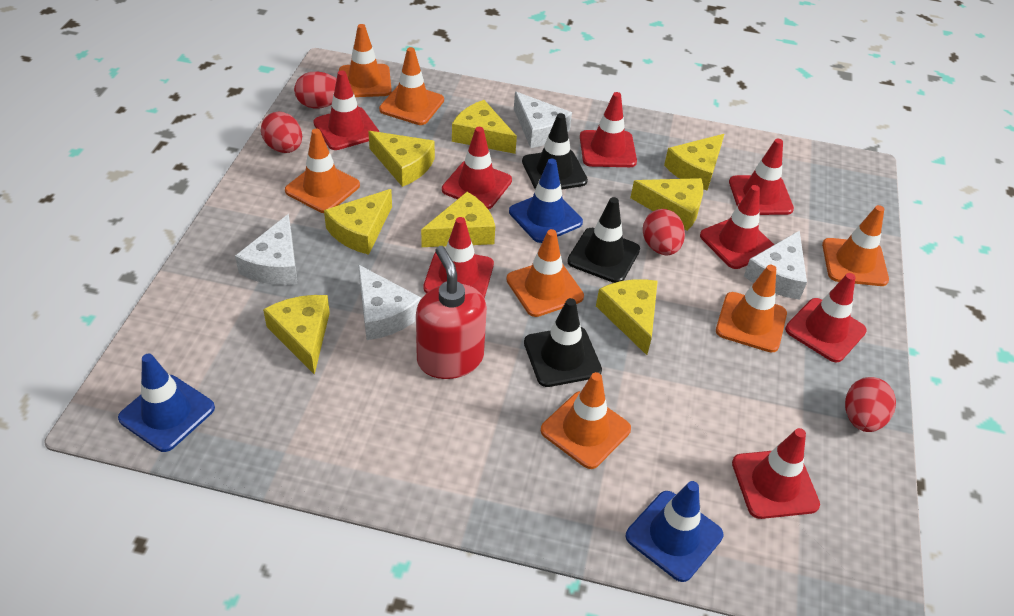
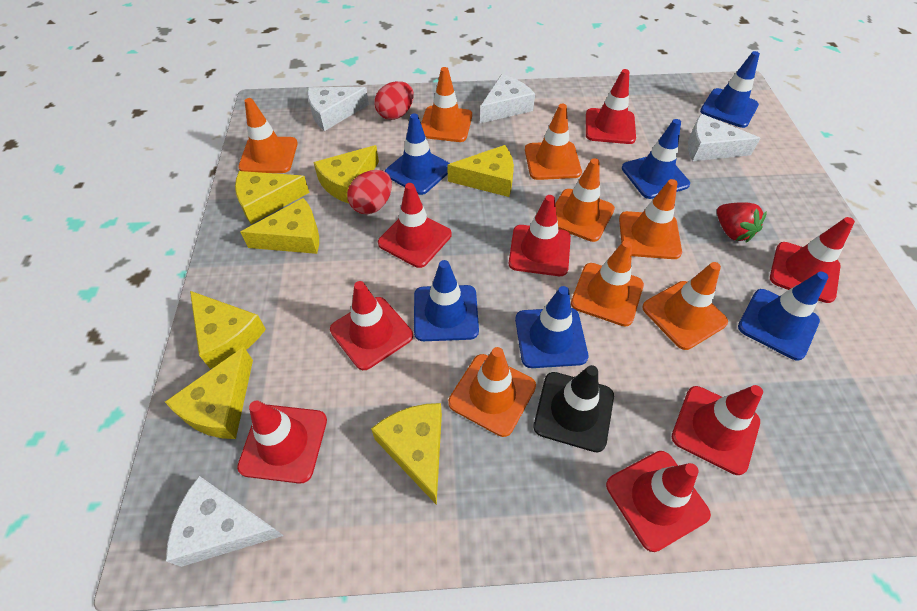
black traffic cone: 3 -> 1
blue traffic cone: 3 -> 6
orange traffic cone: 7 -> 8
red egg: 4 -> 2
red soap dispenser: 1 -> 0
red strawberry: 0 -> 1
yellow cheese: 8 -> 7

